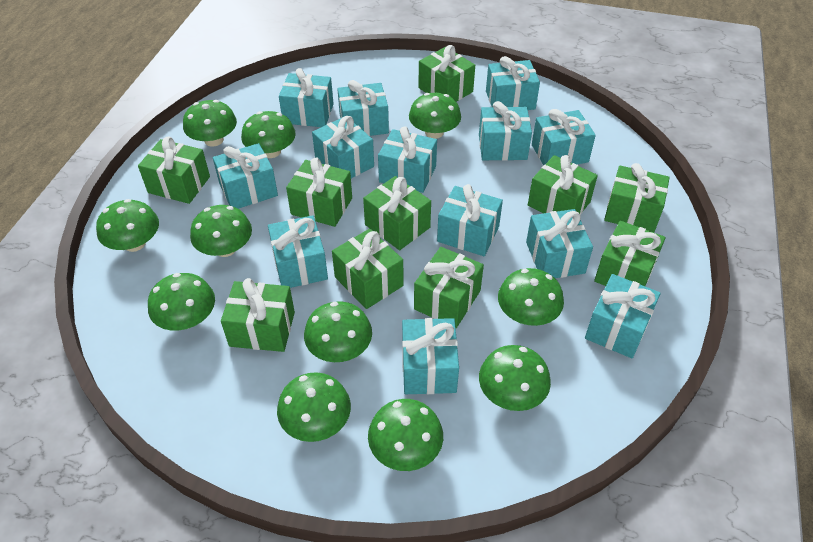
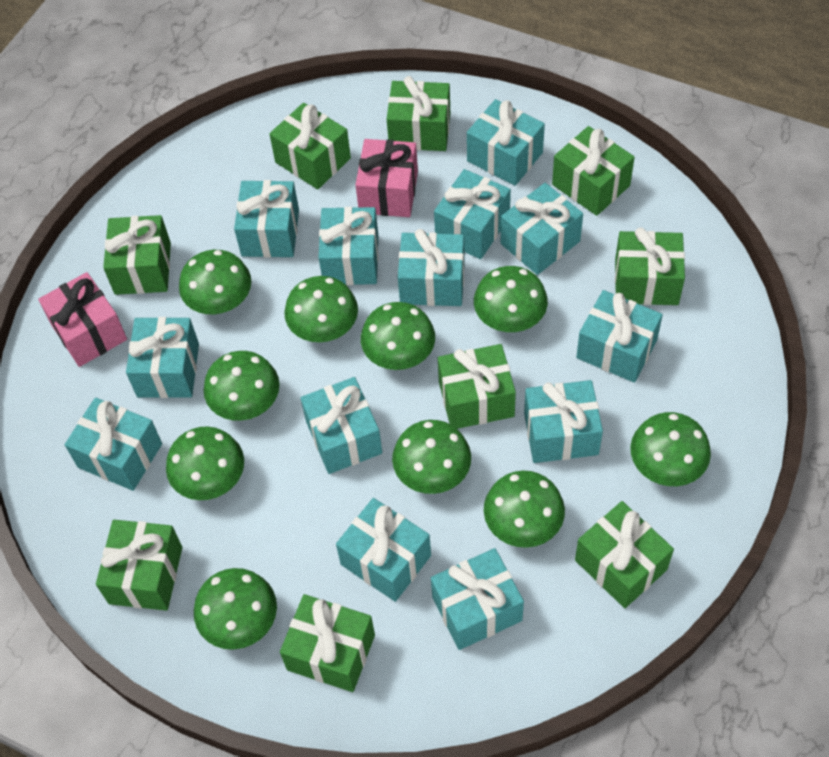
green gift: 10 -> 9
green mushroom: 11 -> 10
pink gift: 0 -> 2

